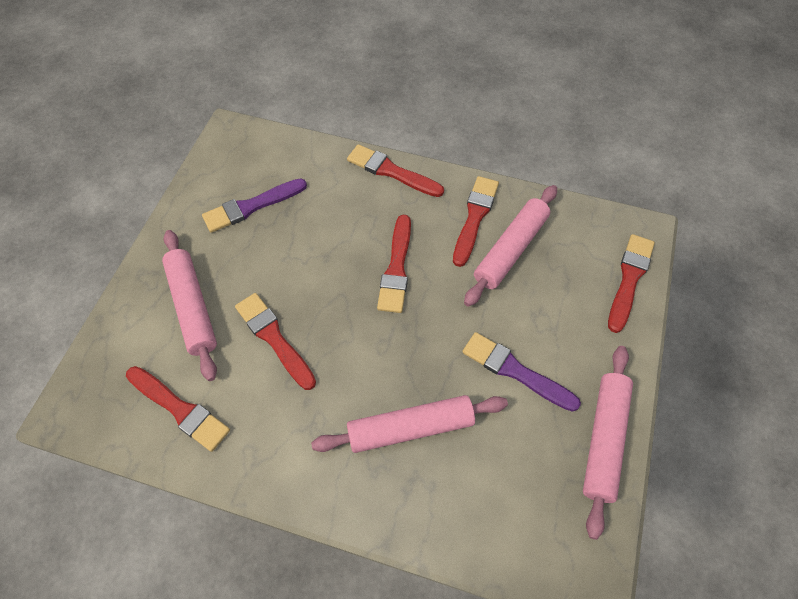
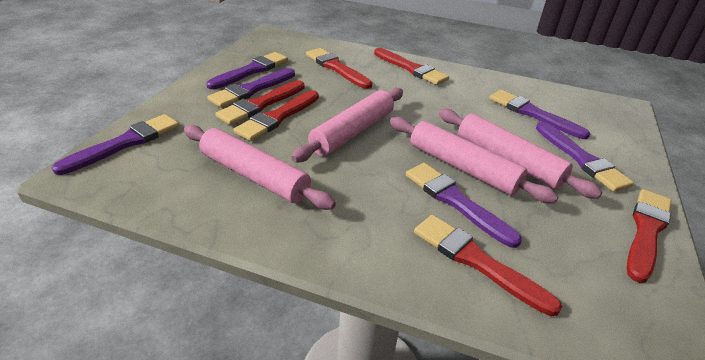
purple brush: 2 -> 6

